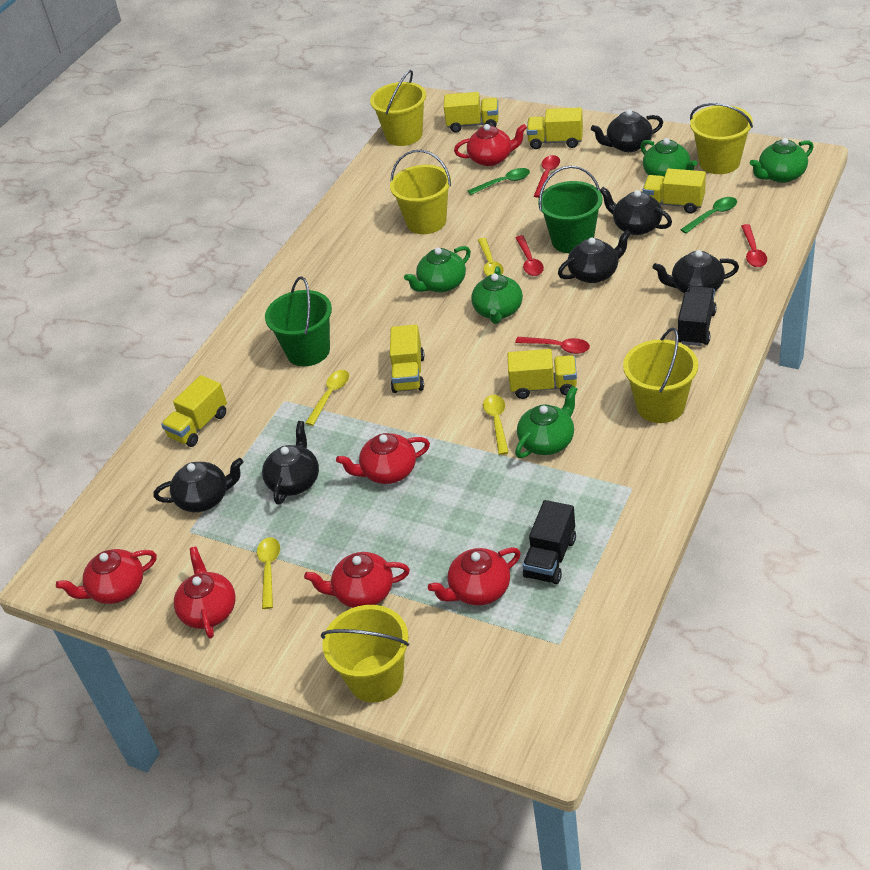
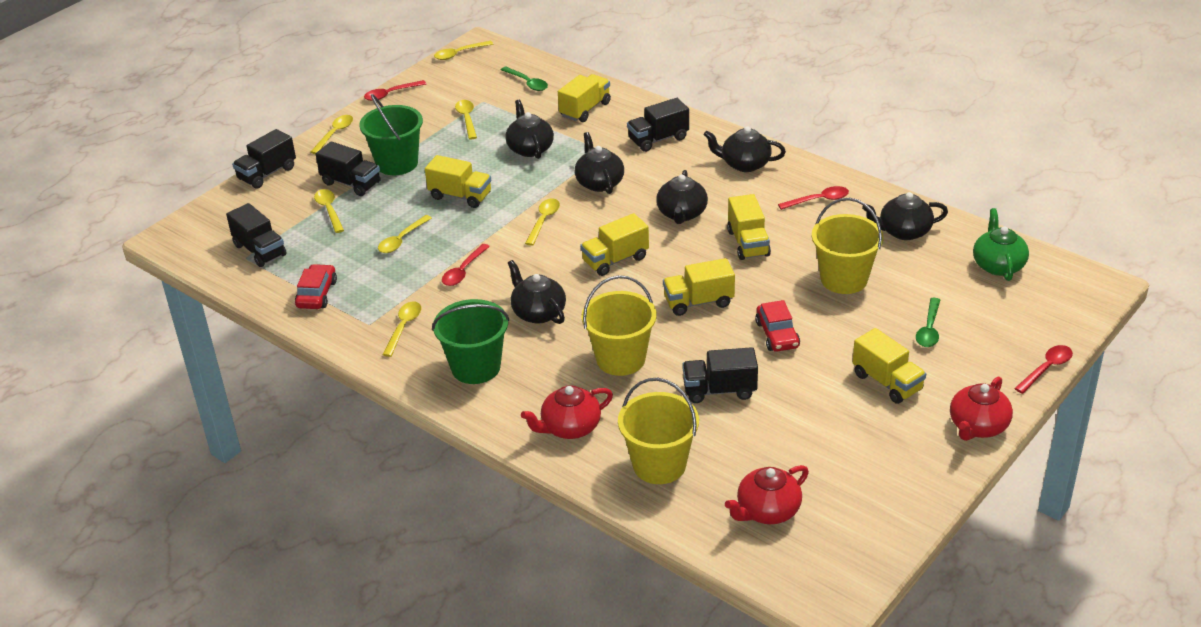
black truck: 2 -> 5
green teapot: 5 -> 1
red car: 0 -> 2
red teapot: 6 -> 3
yellow bucket: 5 -> 3
yellow spoon: 4 -> 7

